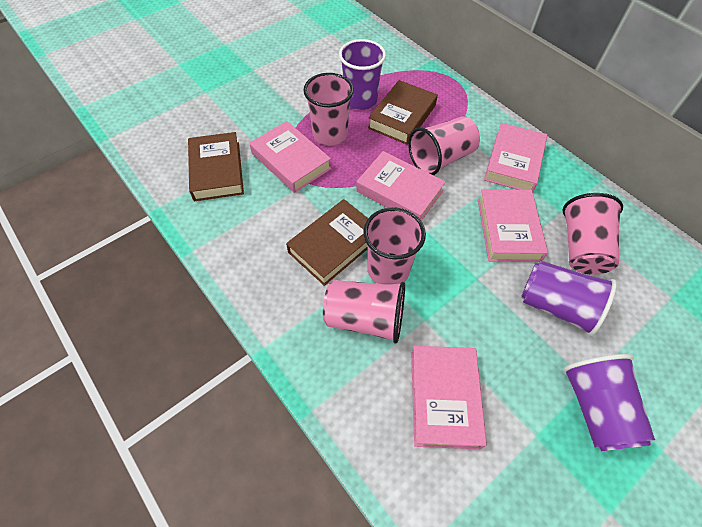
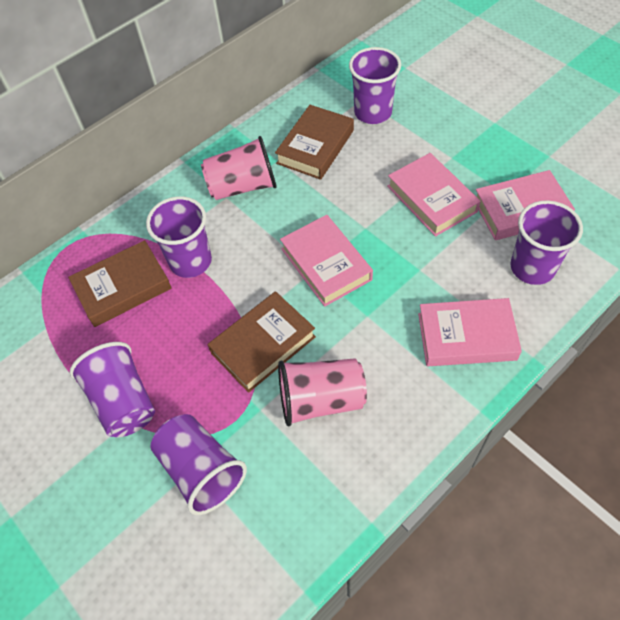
pink book: 5 -> 4
pink cup: 5 -> 2
purple cup: 3 -> 5

